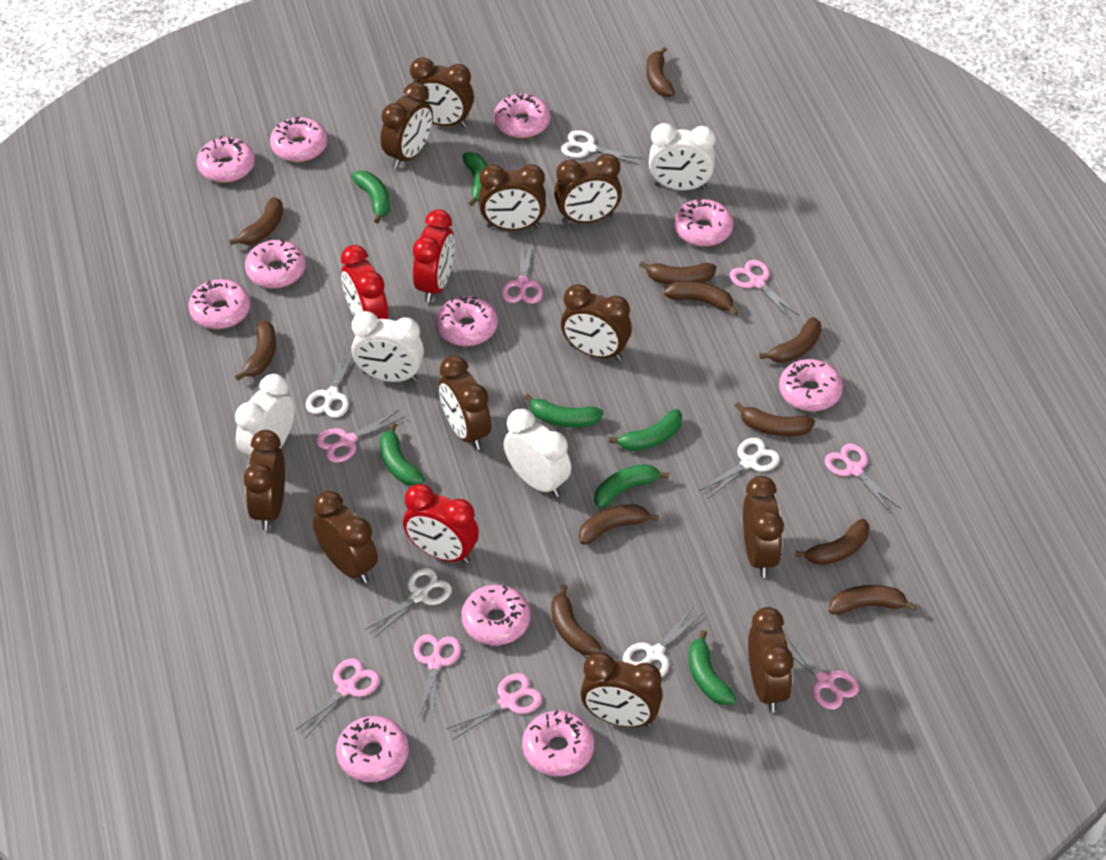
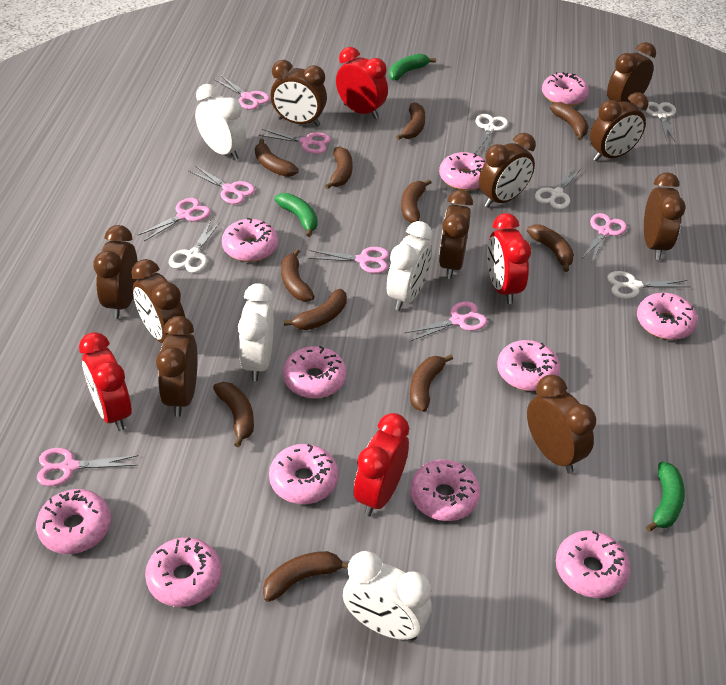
brown clock: 11 -> 10
green banana: 7 -> 3
red clock: 3 -> 4

